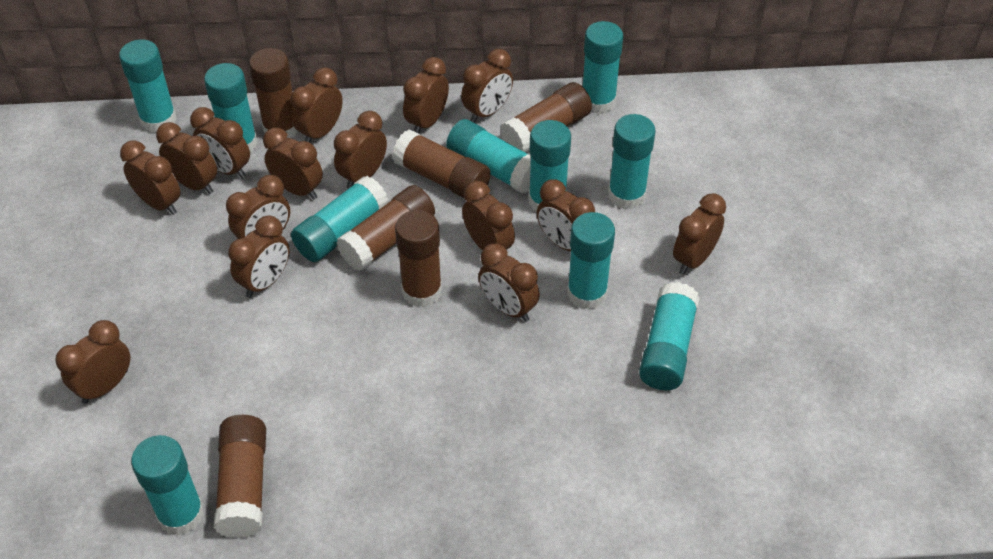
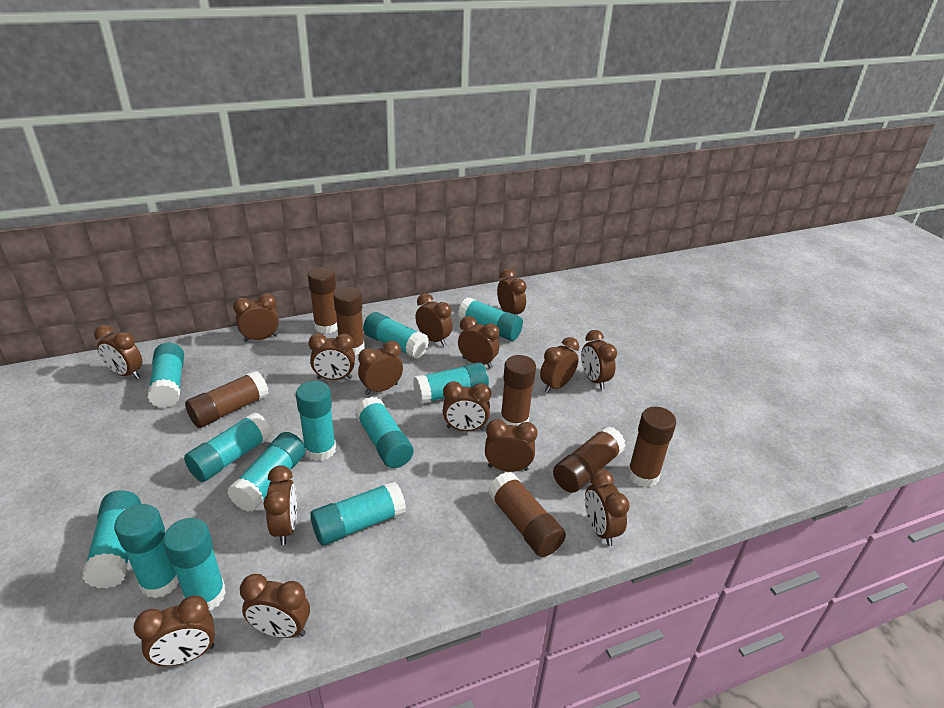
brown glue stick: 6 -> 7
turquoise glue stick: 10 -> 12

